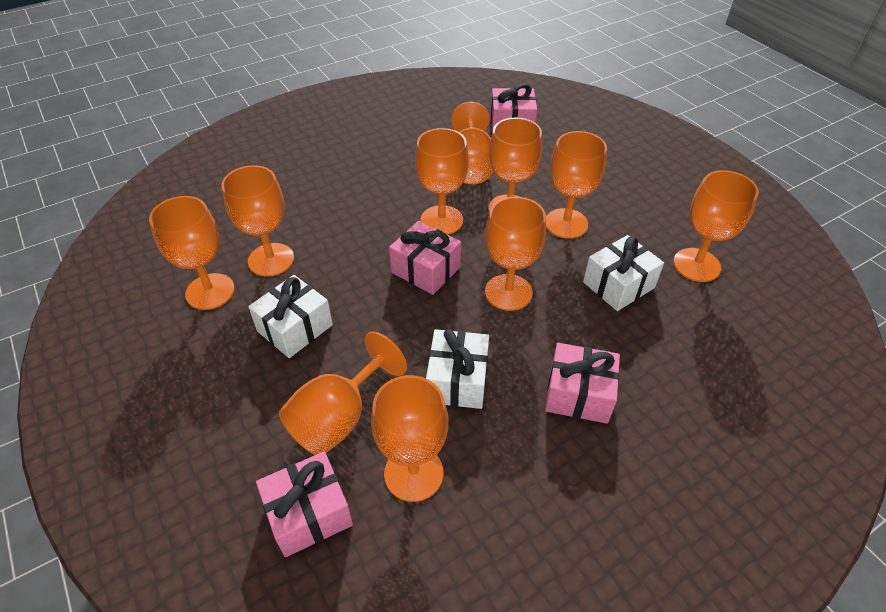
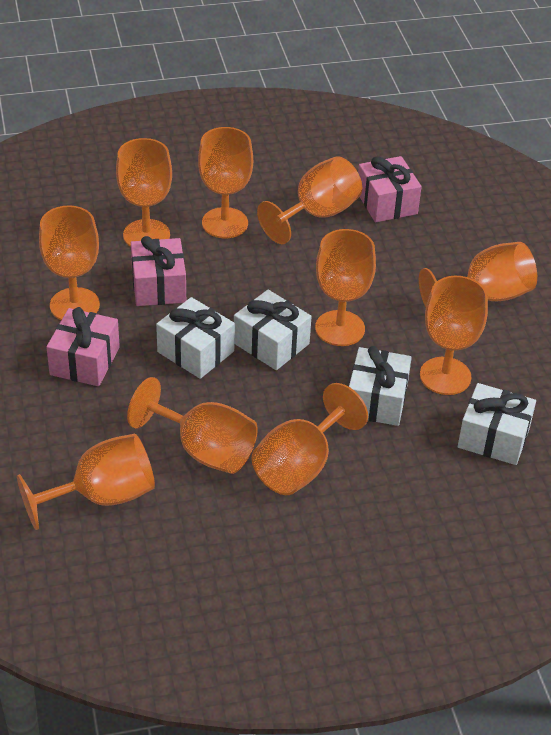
pink gift: 4 -> 3
white gift: 3 -> 4

